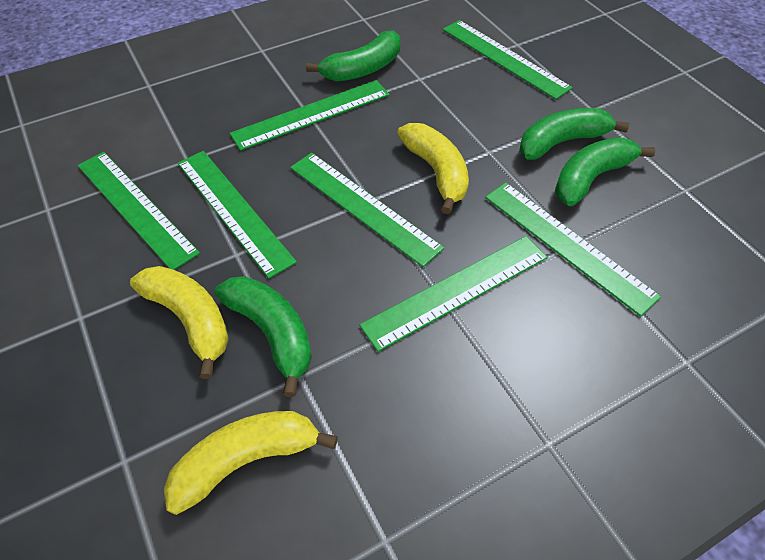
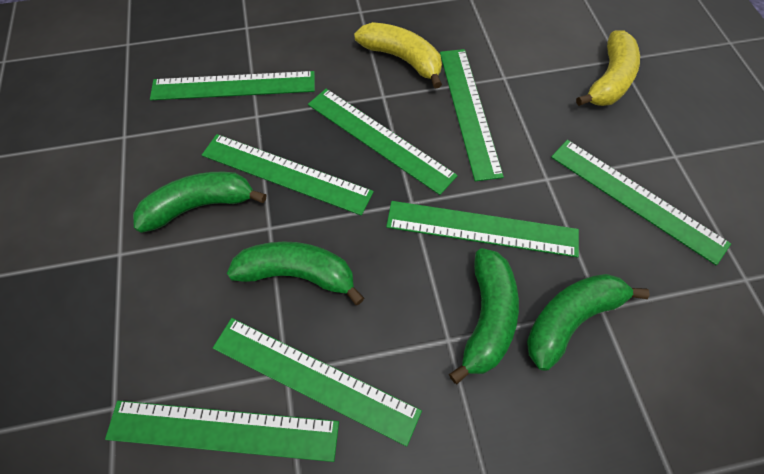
green ruler: 7 -> 8
yellow banana: 3 -> 2

